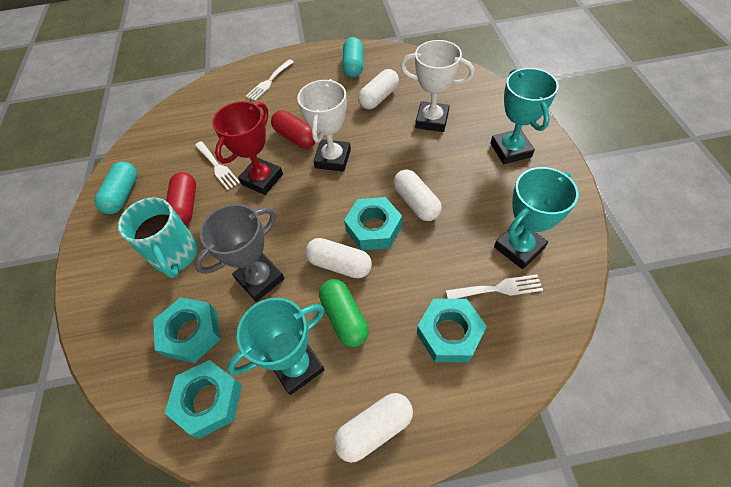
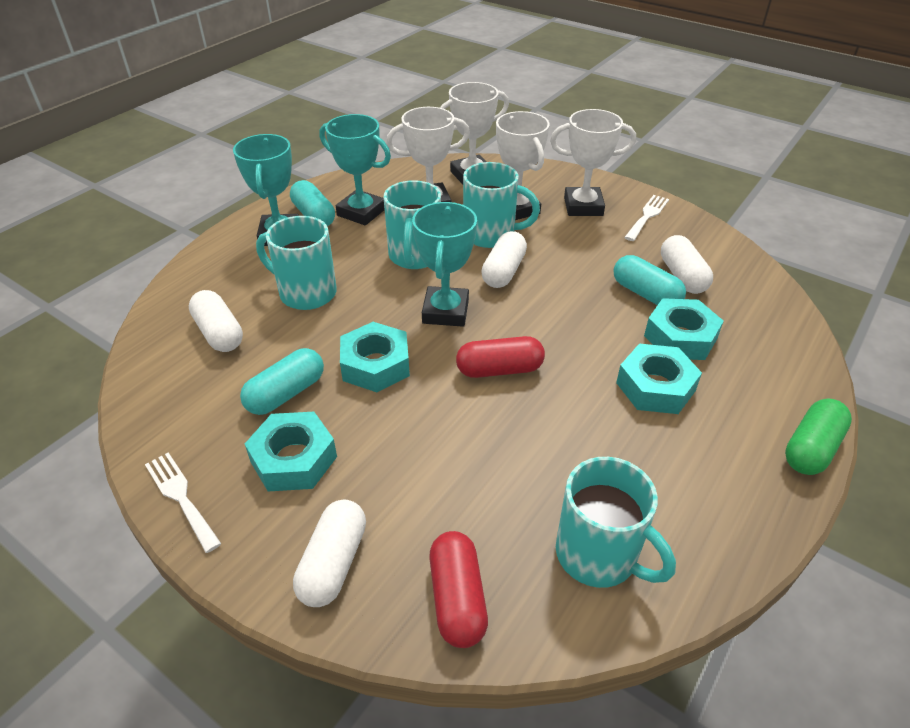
grey trophy: 1 -> 0
red trophy: 1 -> 0
turquoise capsule: 2 -> 3
turquoise mug: 1 -> 4
white fork: 3 -> 2
white trophy: 2 -> 4

